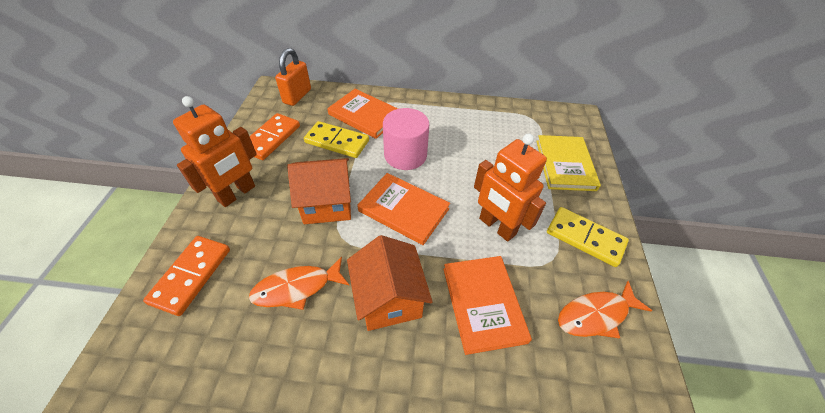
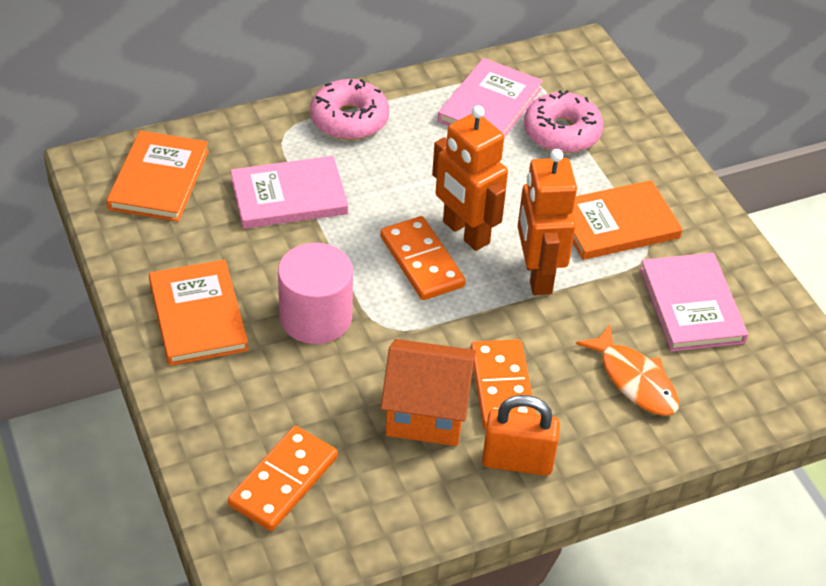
orange domino: 2 -> 3
orange fish: 2 -> 1
orange house: 2 -> 1
pink book: 0 -> 3
pink donut: 0 -> 2
yellow book: 1 -> 0
yellow domino: 2 -> 0

